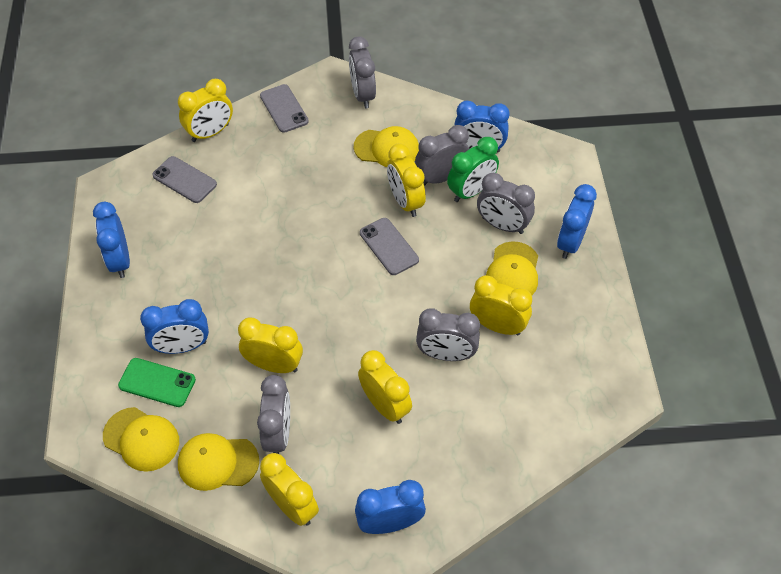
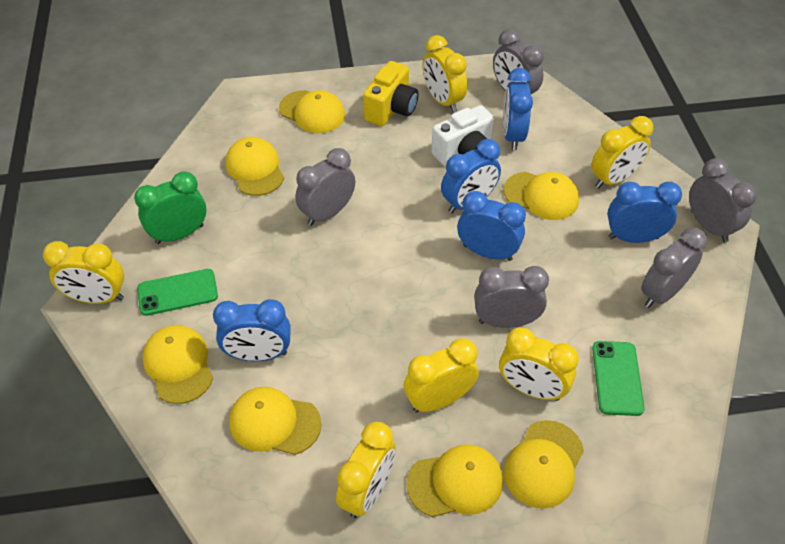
green phone: 1 -> 2
grey phone: 3 -> 0
white camera: 0 -> 1
yellow camera: 0 -> 1
yellow cap: 4 -> 7

